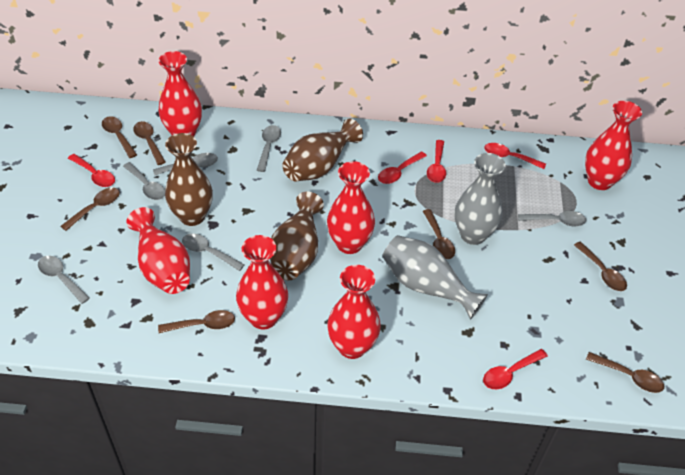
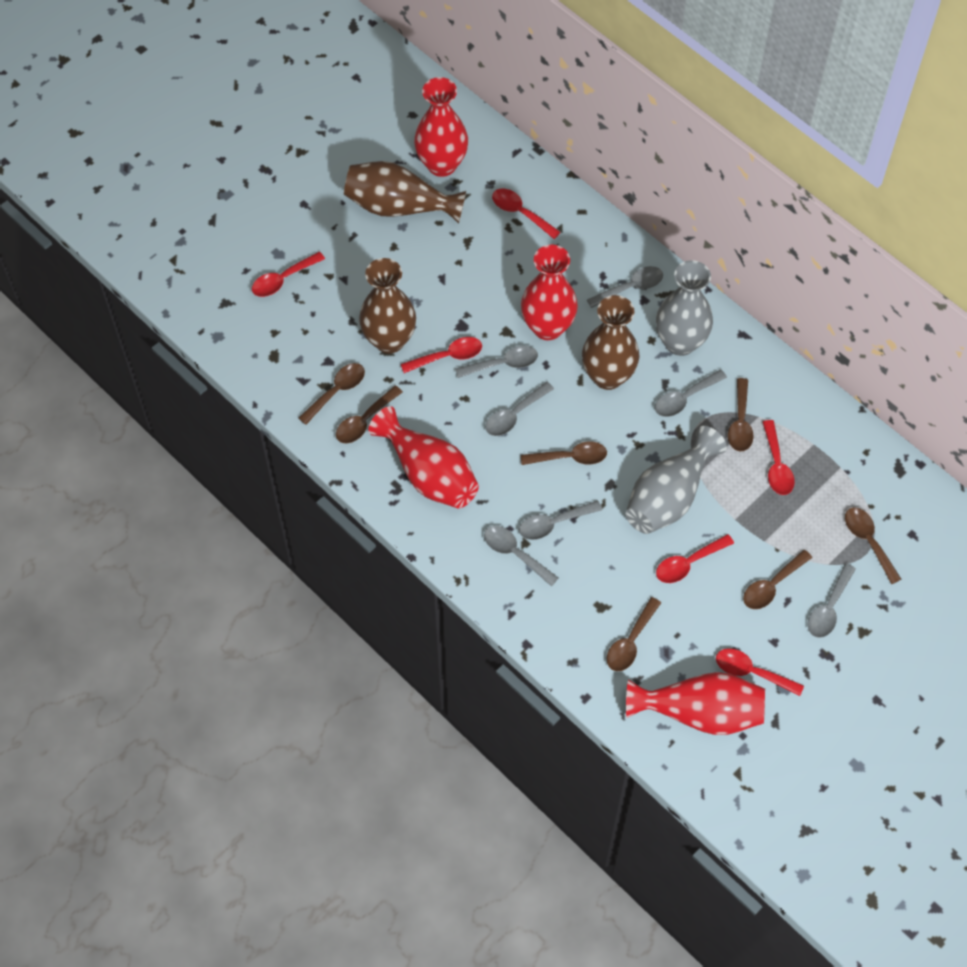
grey spoon: 6 -> 7
red spoon: 5 -> 6
red vase: 6 -> 4

